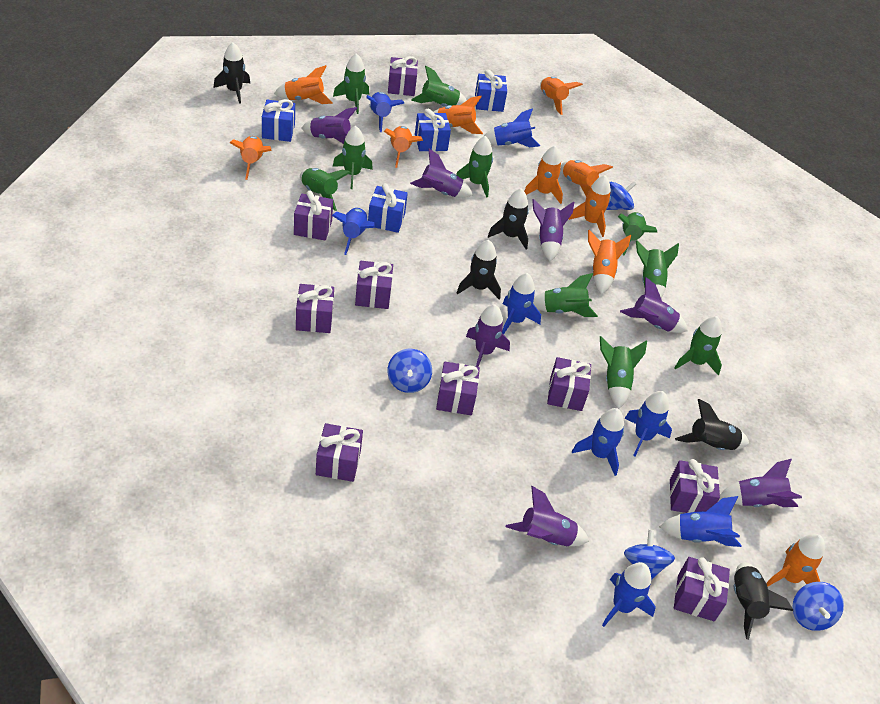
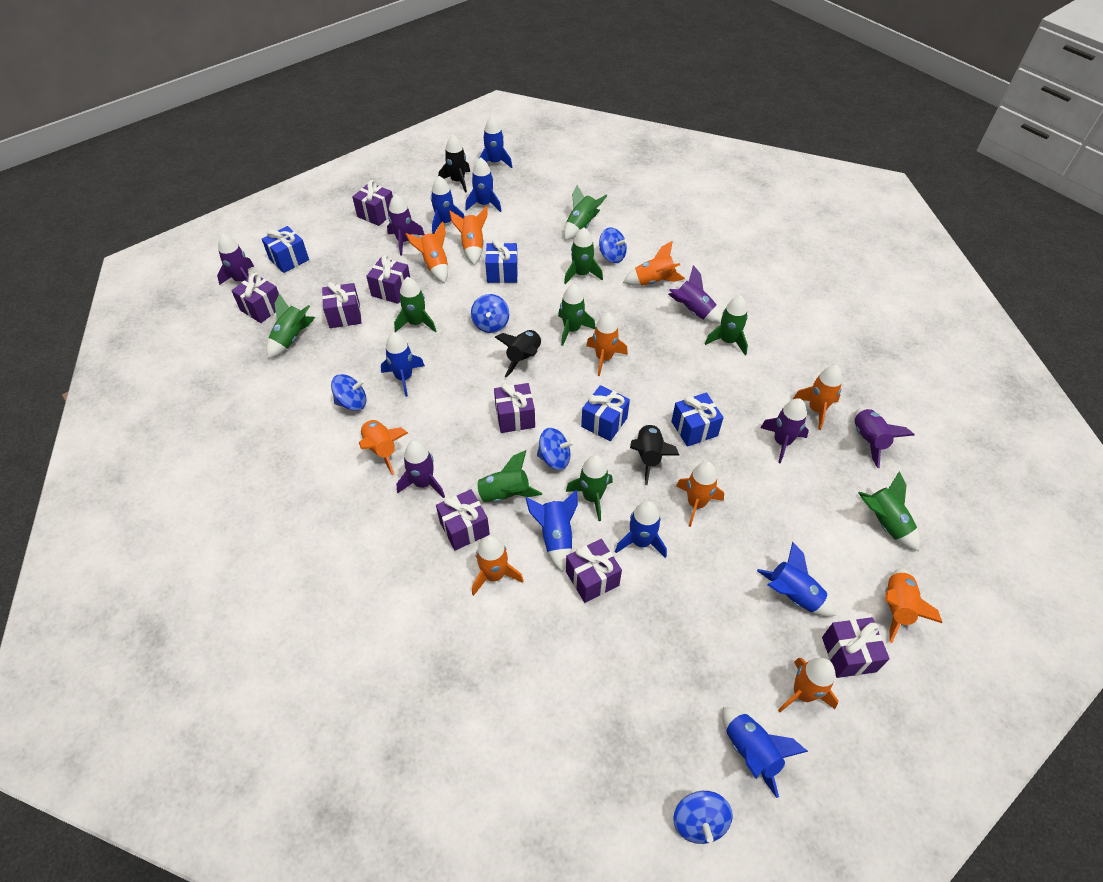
black rocket: 5 -> 3
blue spinning top: 4 -> 5
green rocket: 10 -> 9
purple gift: 9 -> 8
purple rocket: 7 -> 6

